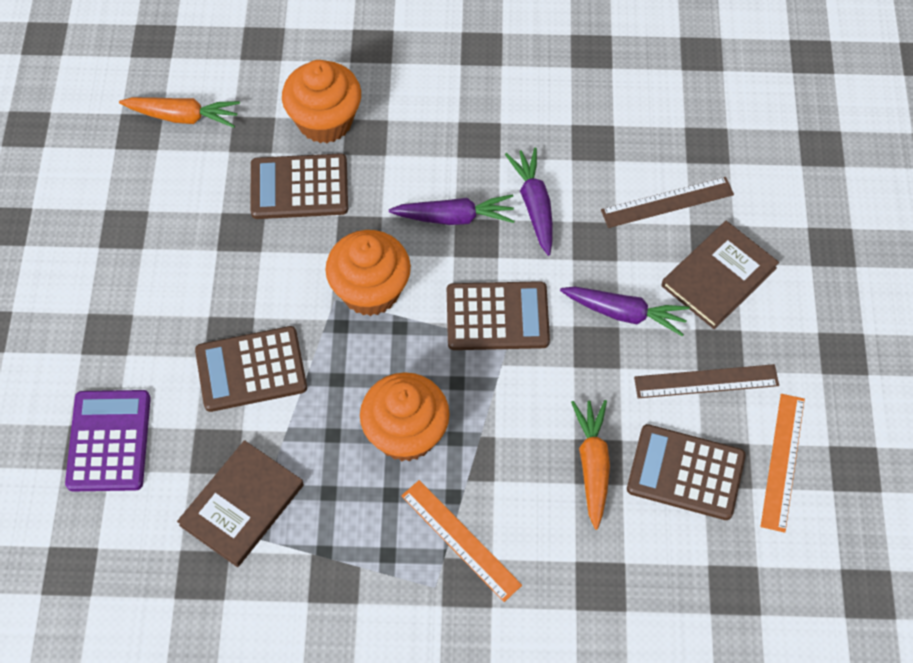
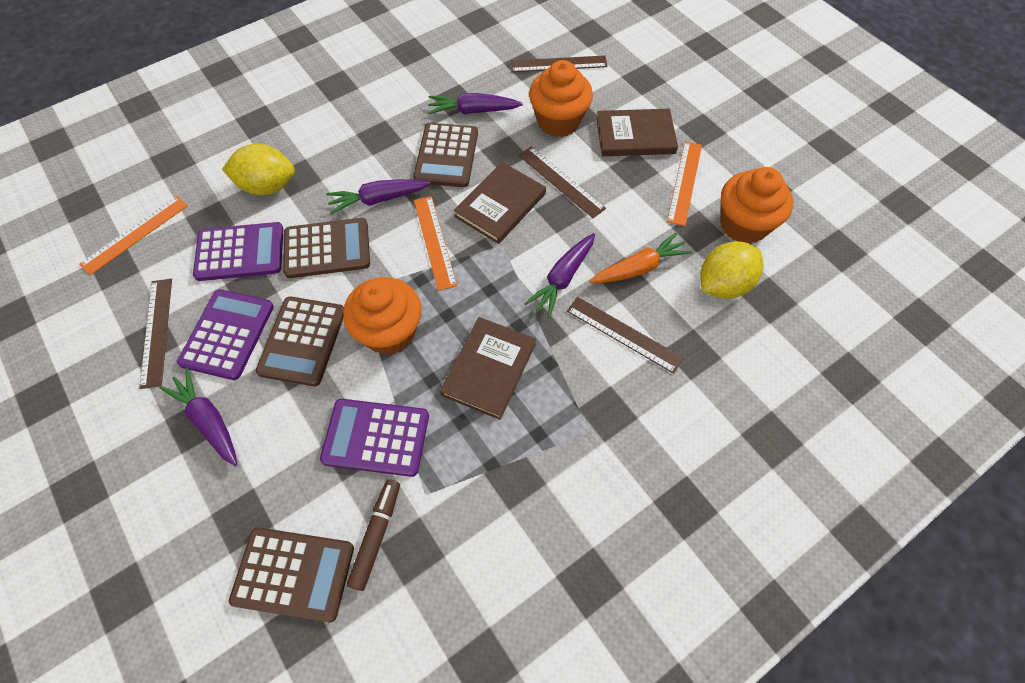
brown book: 2 -> 3
brown marker: 0 -> 1
brown ruler: 2 -> 4
orange carrot: 2 -> 1
orange ruler: 2 -> 3
purple calculator: 1 -> 3
purple carrot: 3 -> 4
yellow lemon: 0 -> 2

